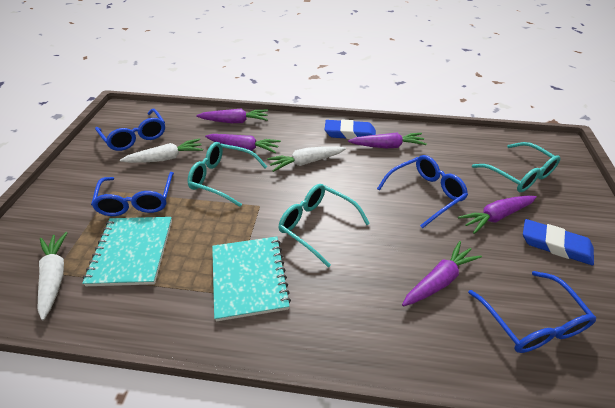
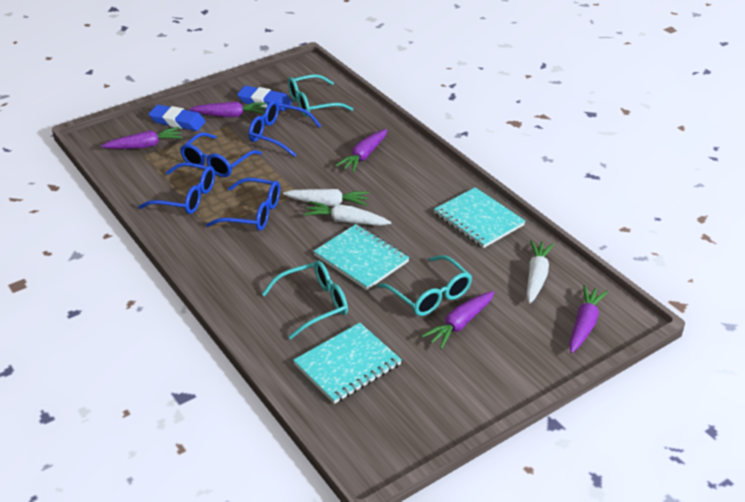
turquoise notebook: 2 -> 3

